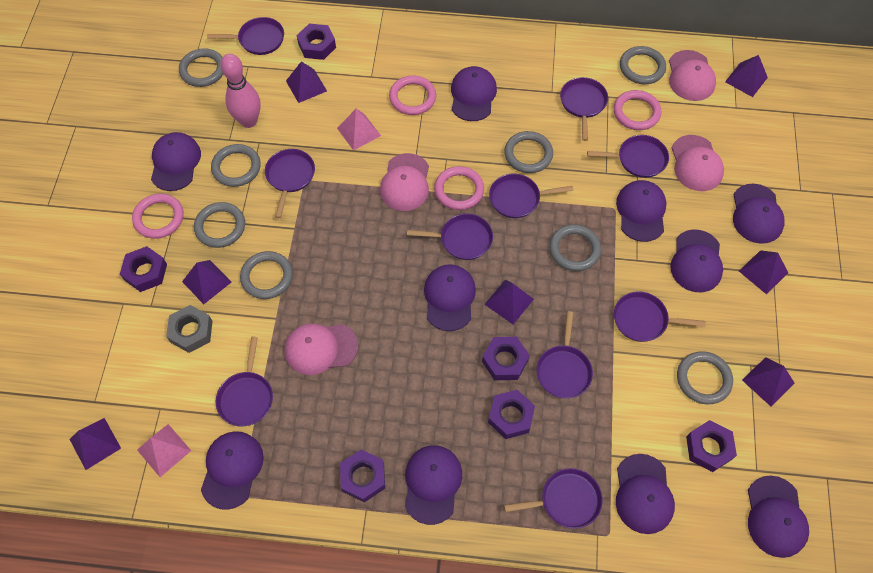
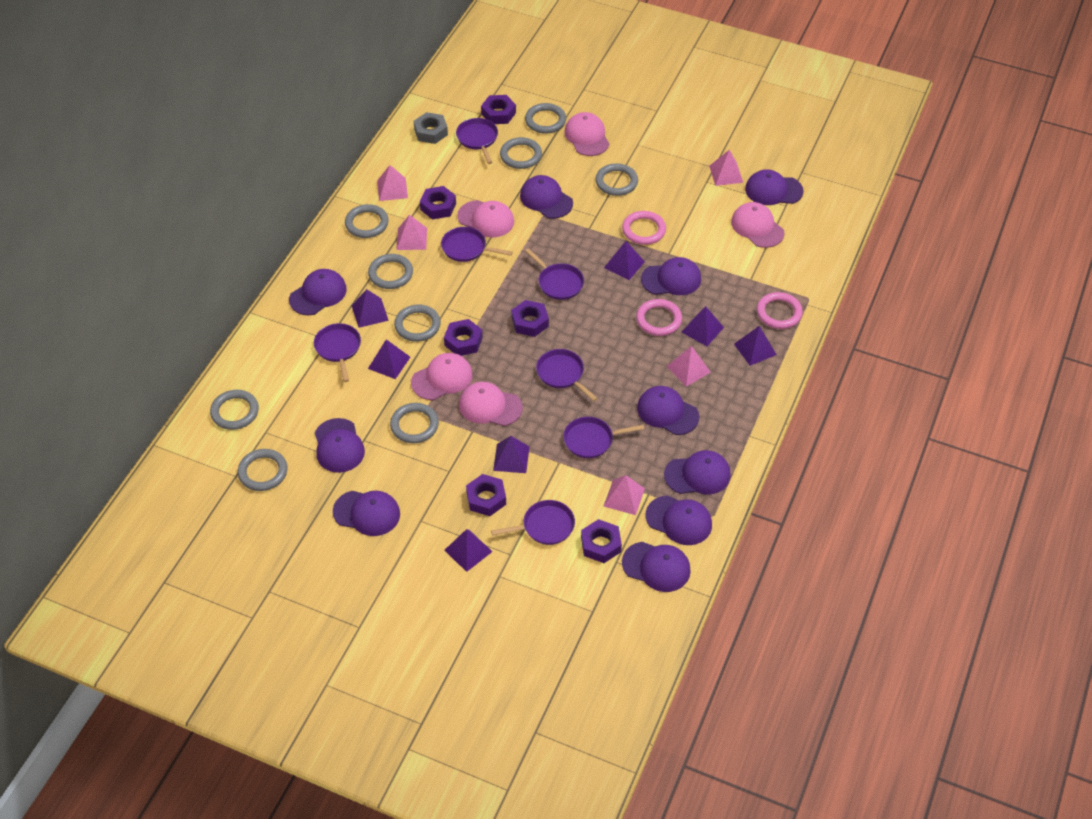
grey ring: 8 -> 9
pink bowling pin: 1 -> 0
pink cap: 4 -> 5
pink pyramid: 2 -> 5
pink ring: 4 -> 3
purple pan: 10 -> 7

